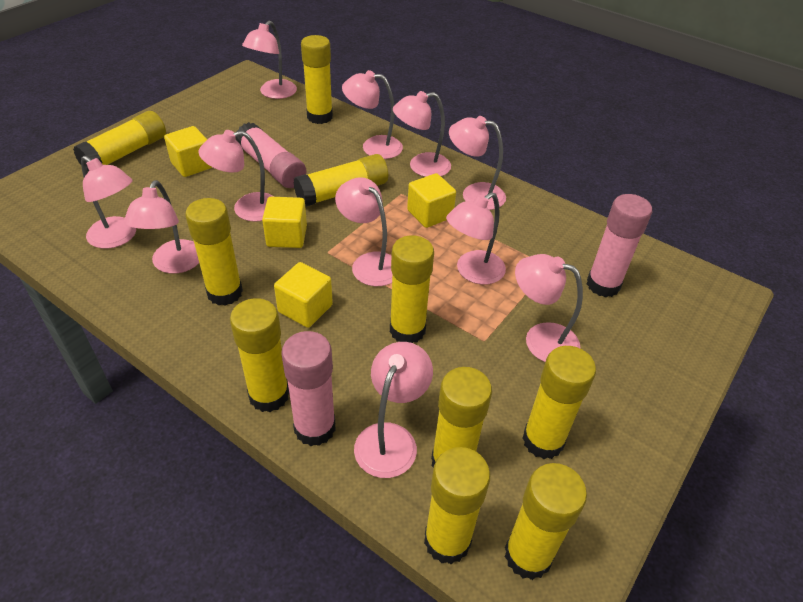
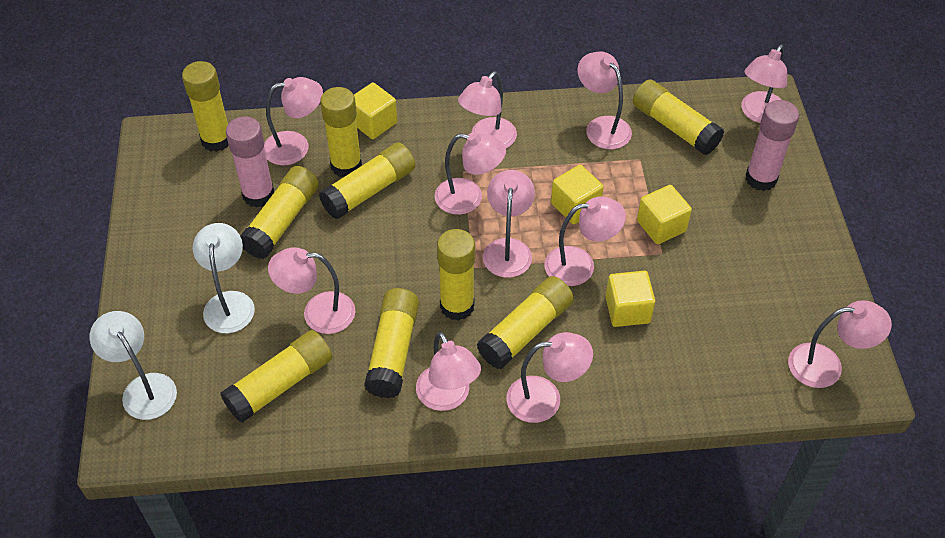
pink glue stick: 3 -> 2
white lamp: 0 -> 2
yellow glue stick: 10 -> 9

